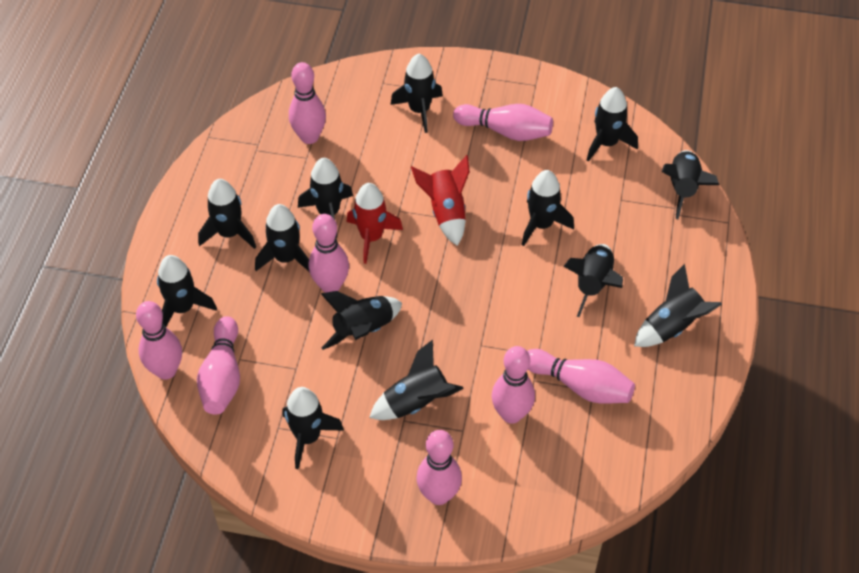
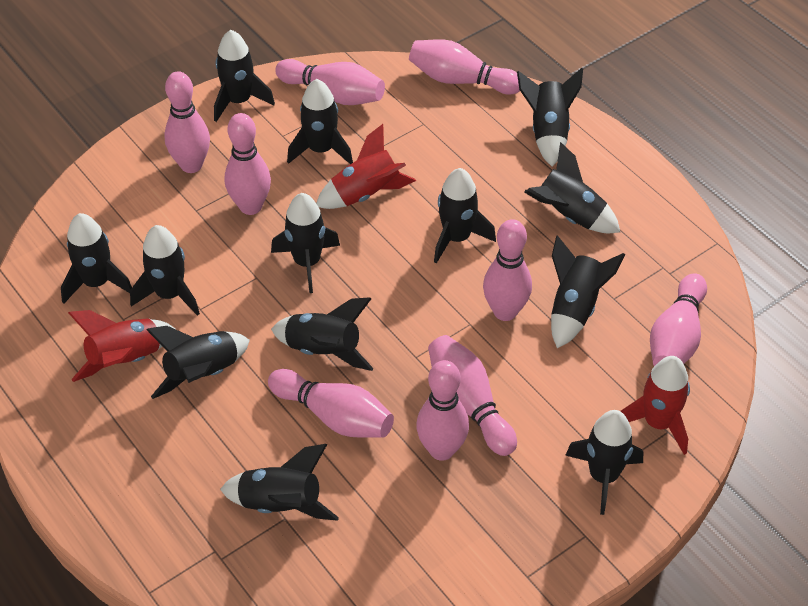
pink bowling pin: 8 -> 9
red rocket: 2 -> 3

